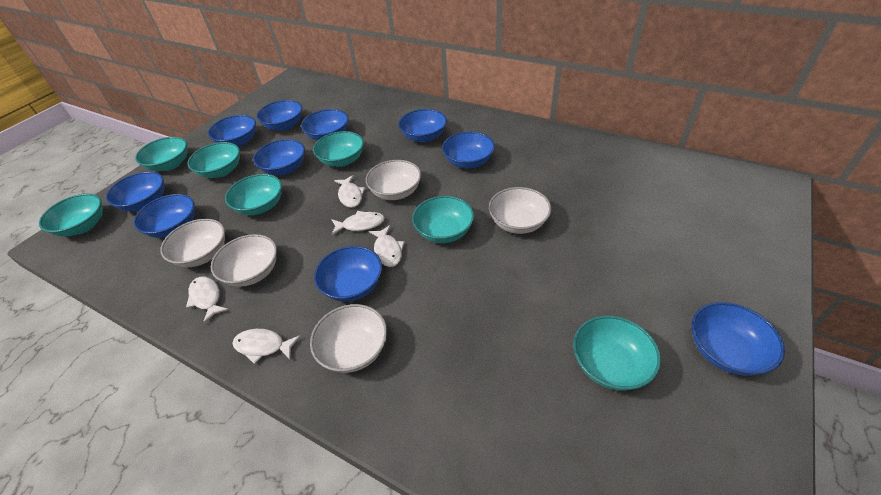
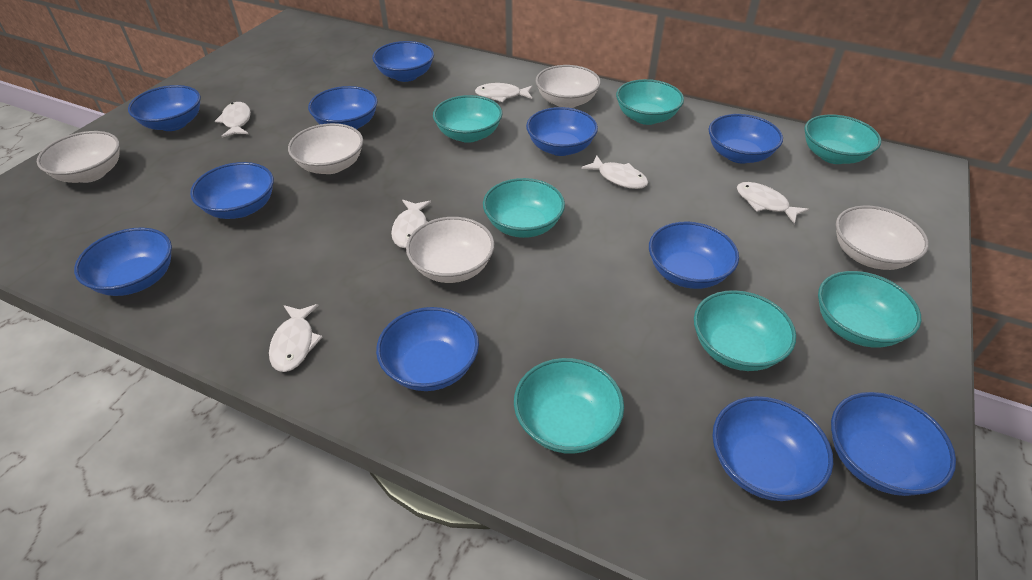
blue bowl: 10 -> 11
white fish: 5 -> 6

